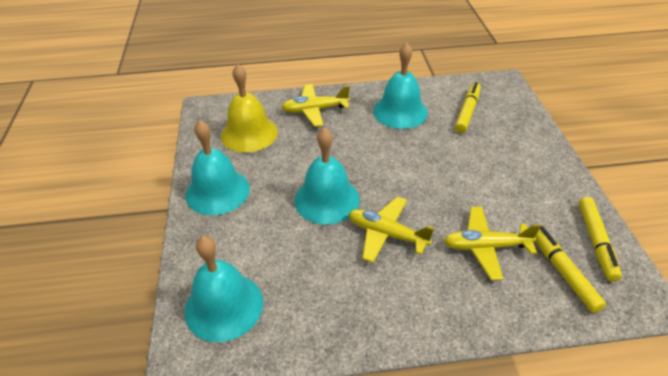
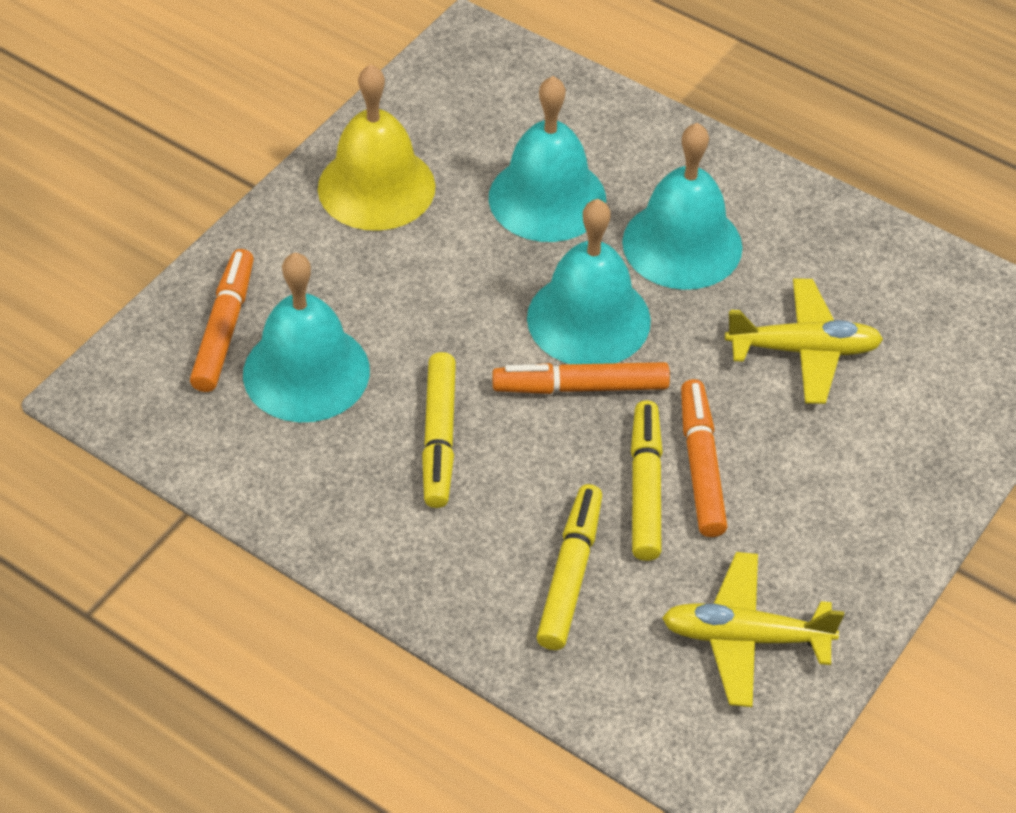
orange marker: 0 -> 3
yellow plane: 3 -> 2

